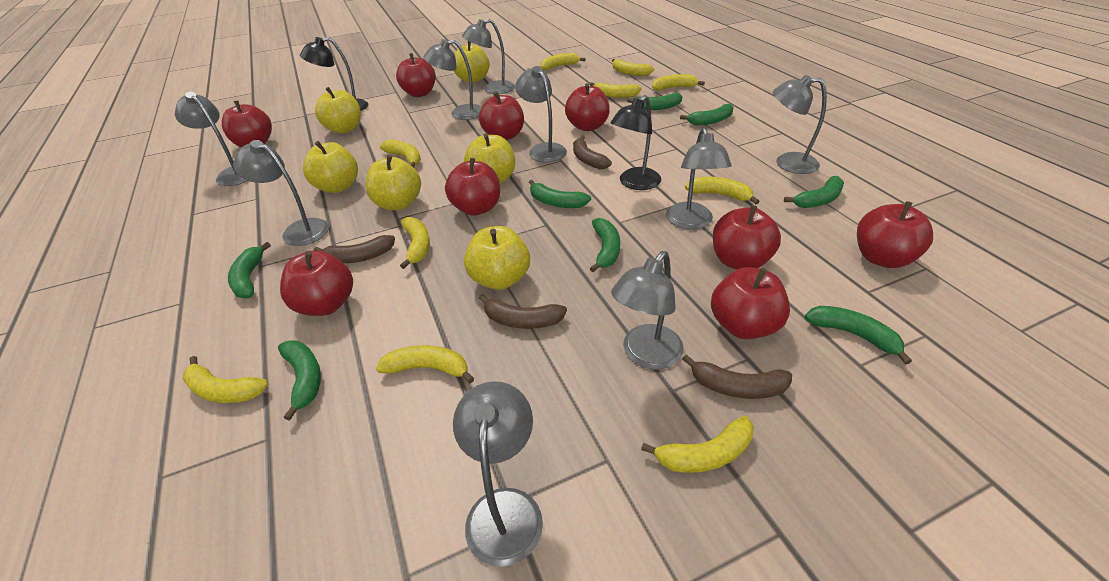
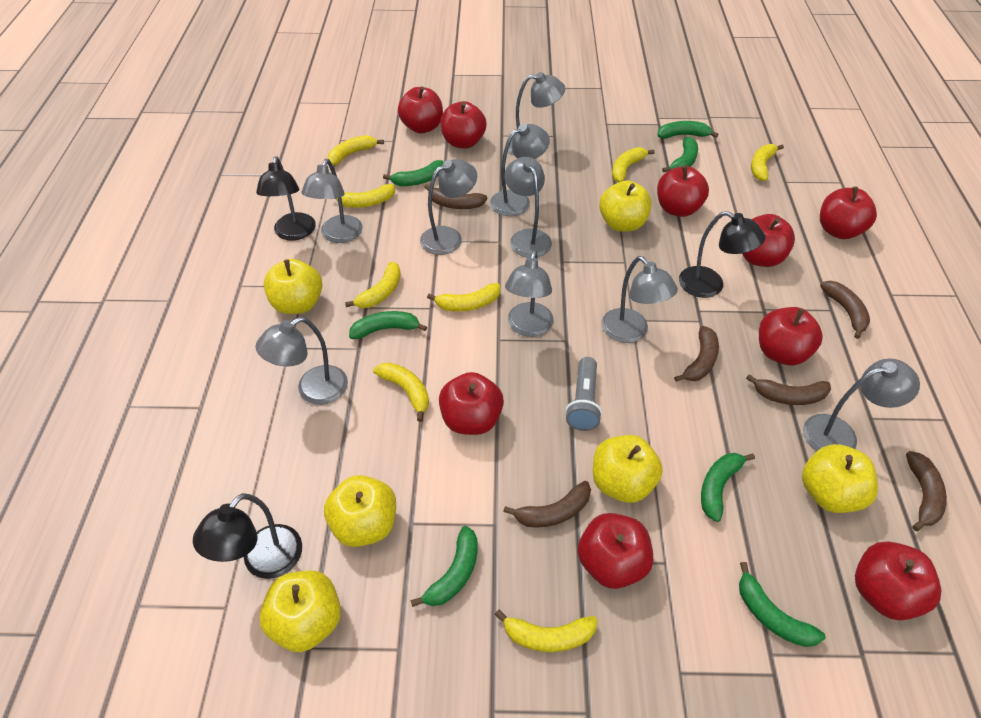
black lamp: 2 -> 3
brown banana: 4 -> 6
green banana: 8 -> 7
grey flashlight: 0 -> 1
yellow banana: 10 -> 8

